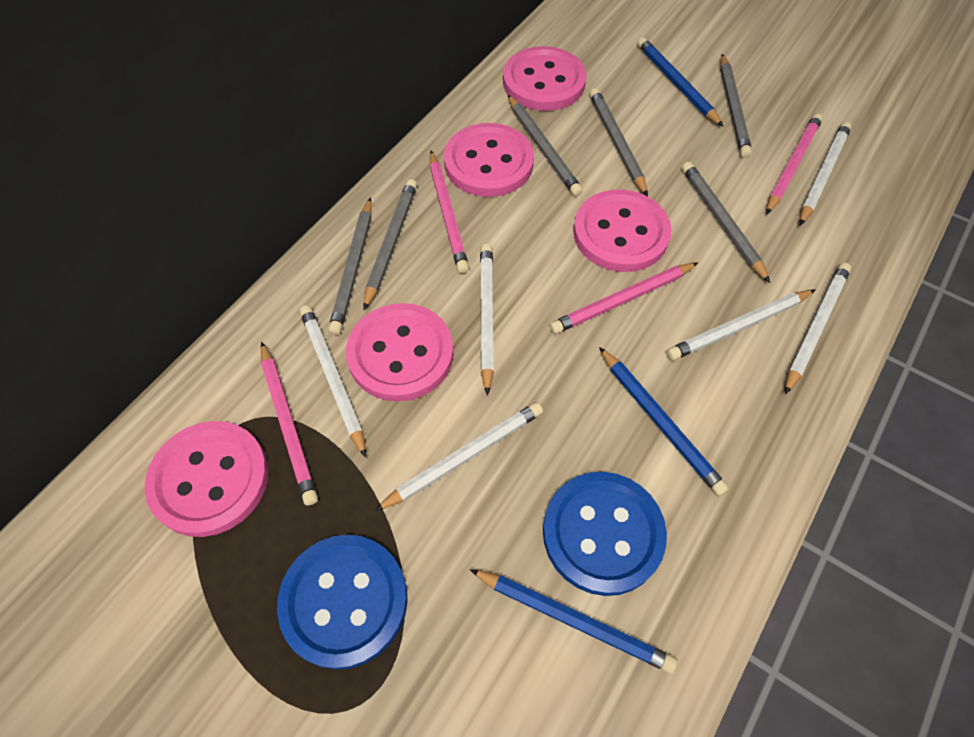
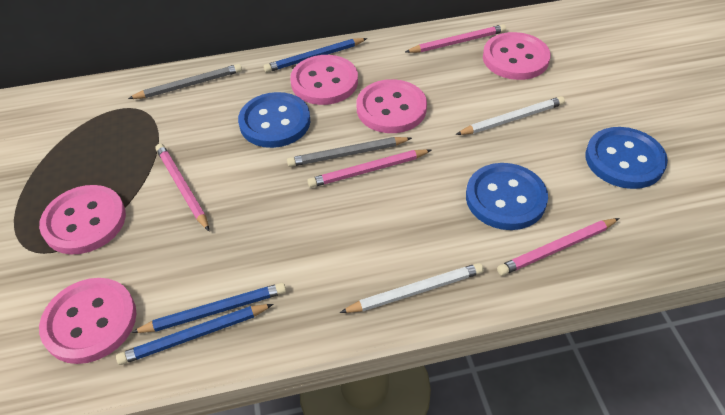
blue button: 2 -> 3
grey pencil: 6 -> 2
white pencil: 6 -> 2

